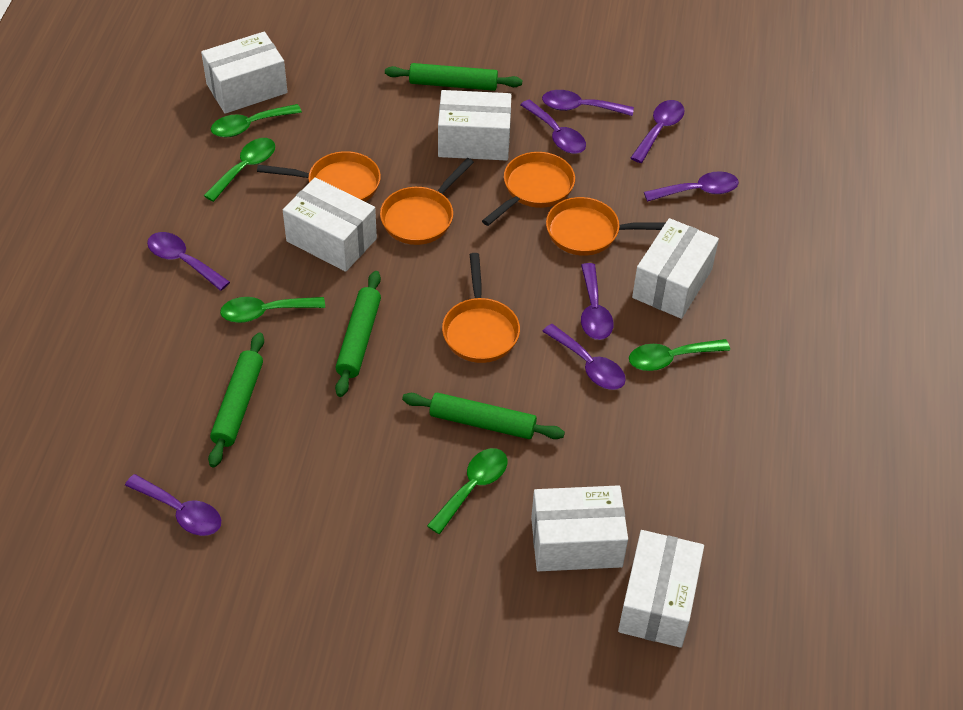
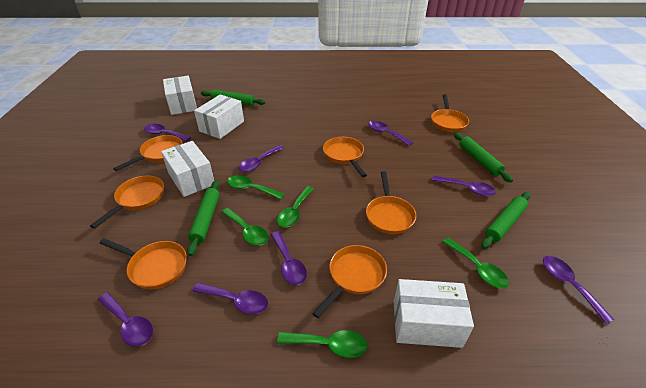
orange pan: 5 -> 7
white box: 6 -> 4

